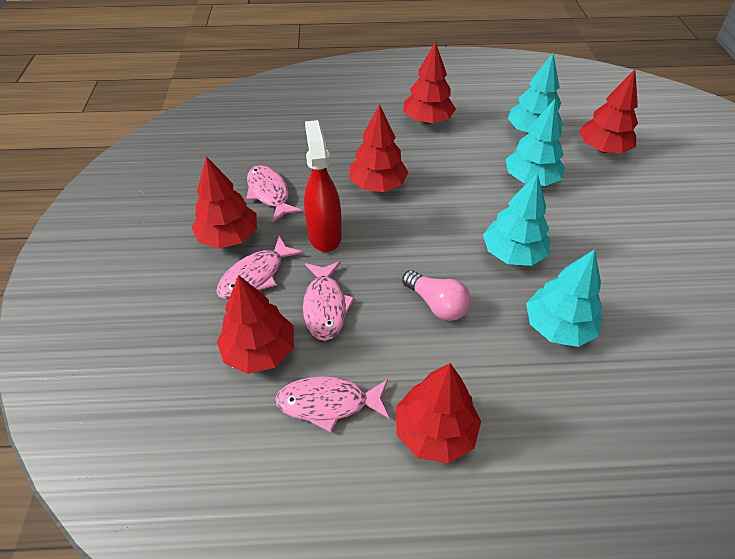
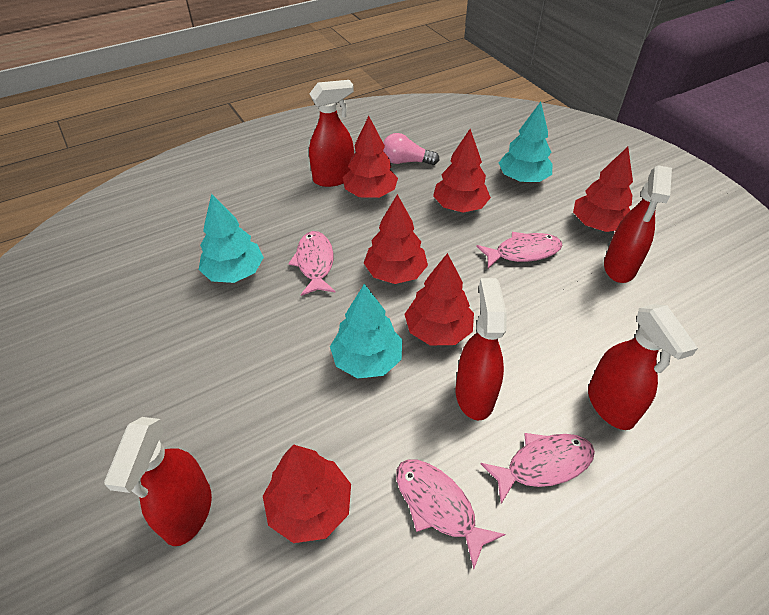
red spray bottle: 1 -> 5
turquoise tree: 4 -> 3

